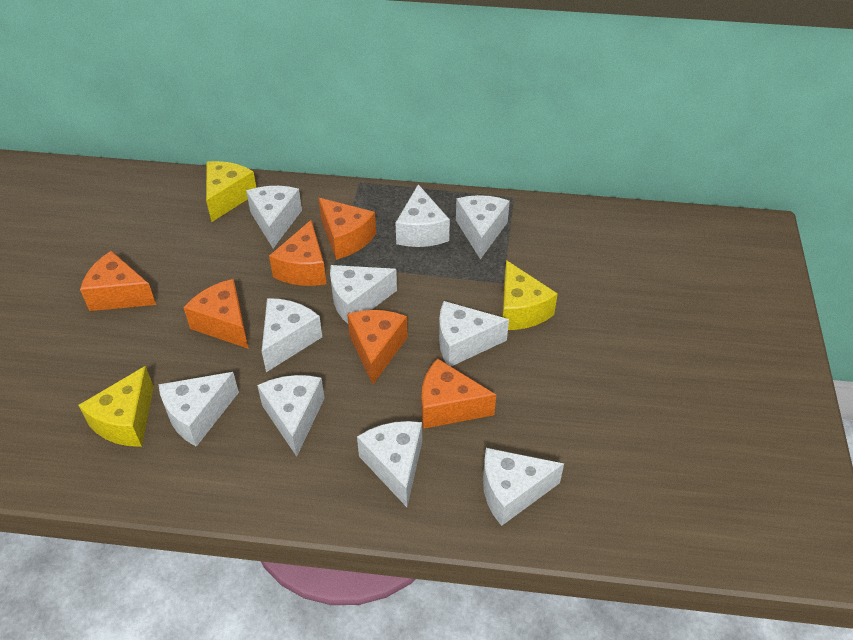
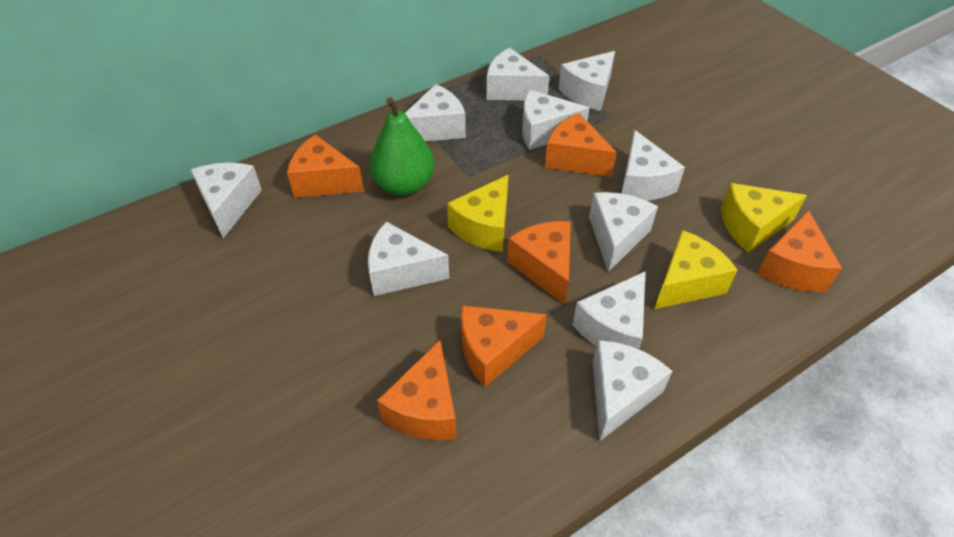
green pear: 0 -> 1

